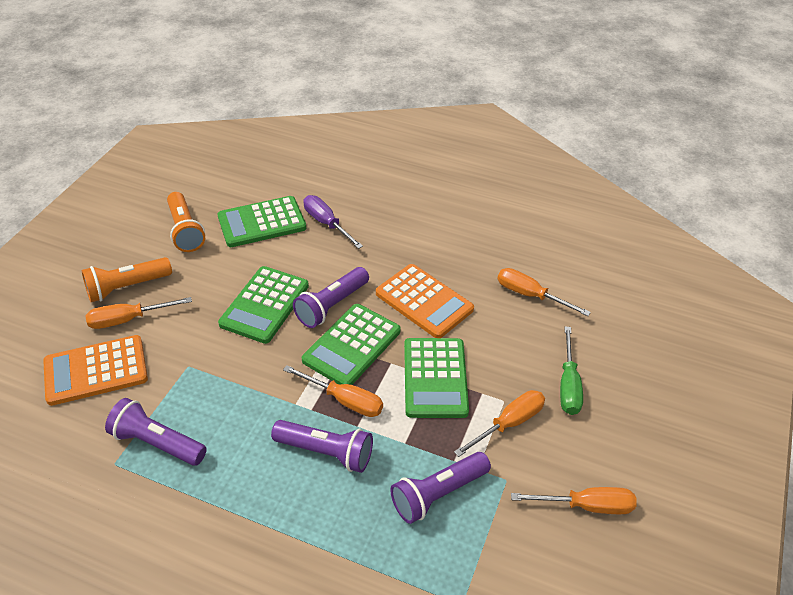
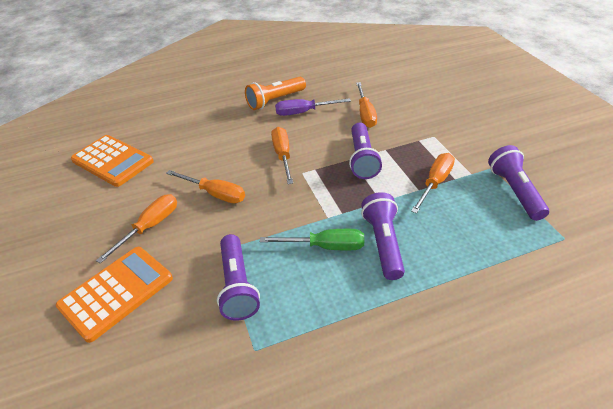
green calculator: 4 -> 0
orange flashlight: 2 -> 1

